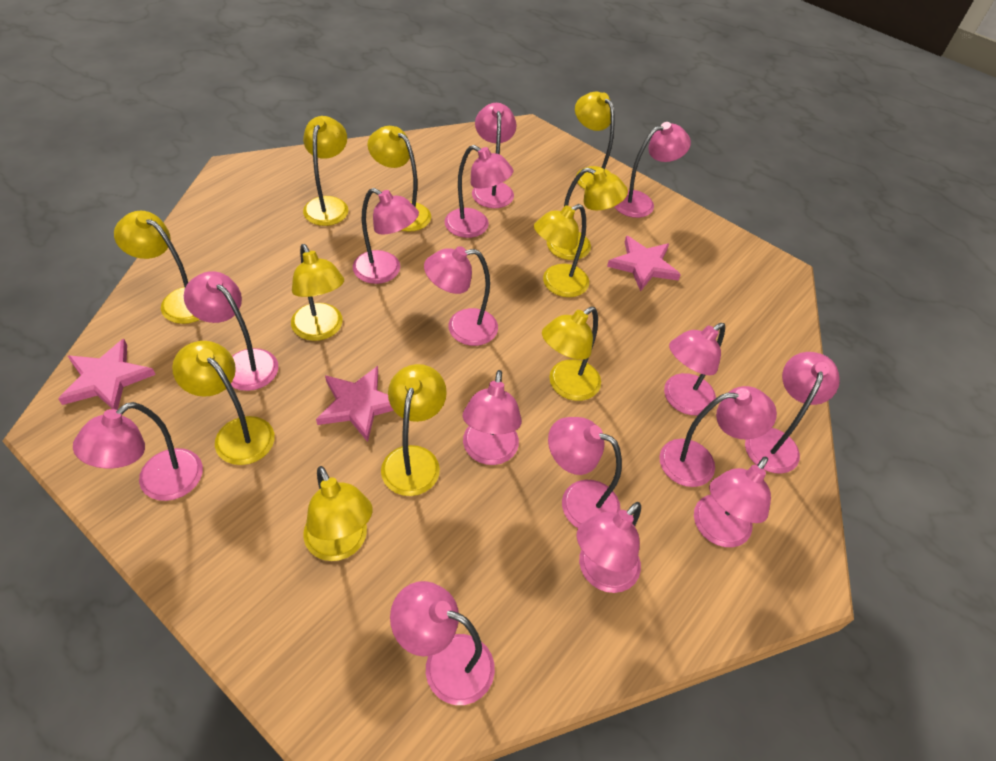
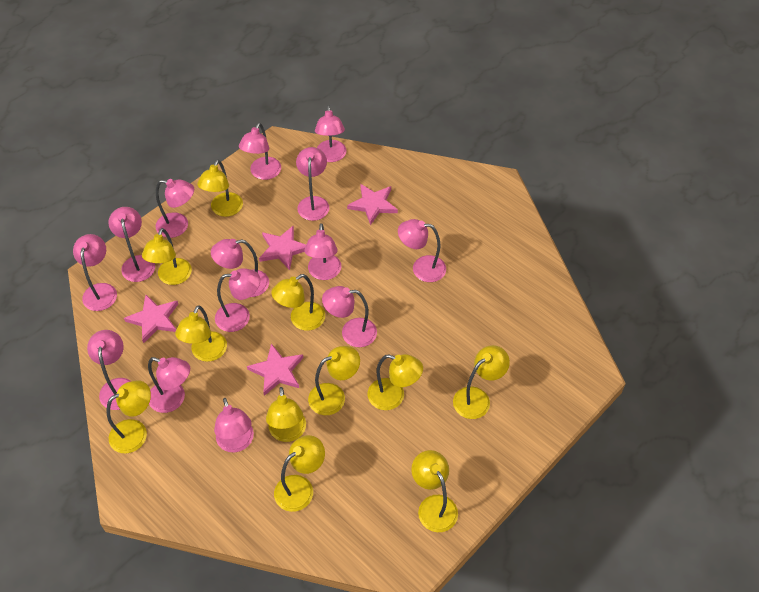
pink lamp: 15 -> 14
pink star: 3 -> 4

